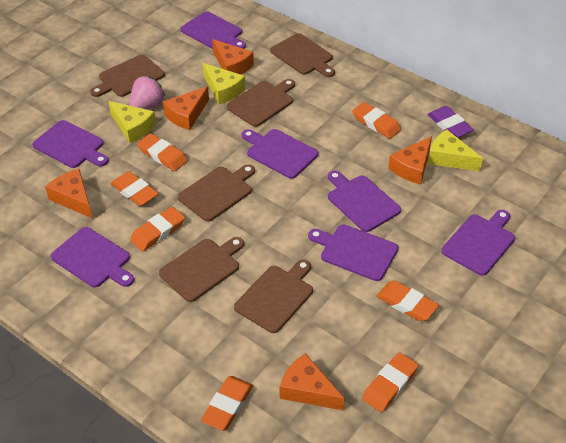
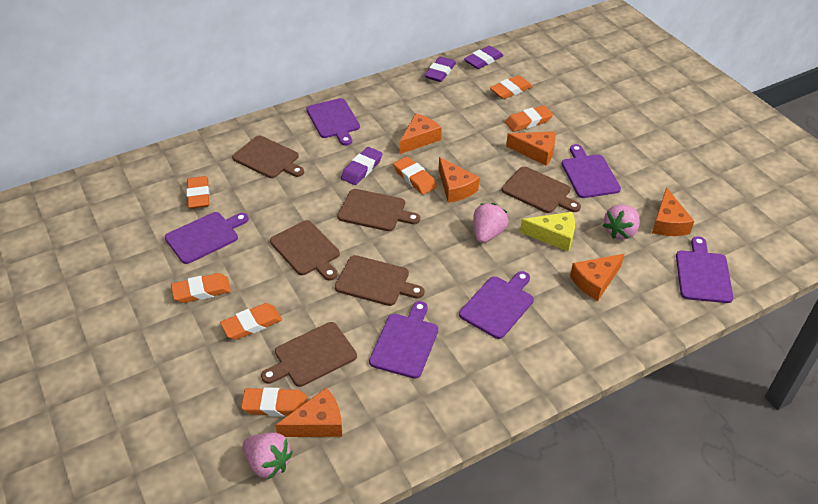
orange cheese: 5 -> 6
pink strawberry: 1 -> 3
purple cutting board: 7 -> 6
purple eraser: 1 -> 3
yellow cheese: 3 -> 1

